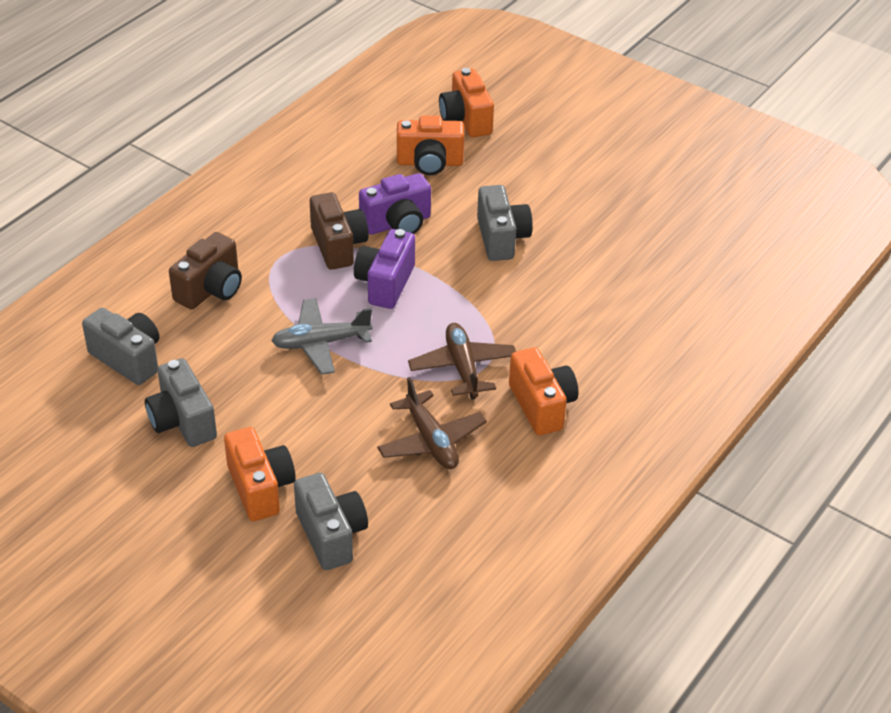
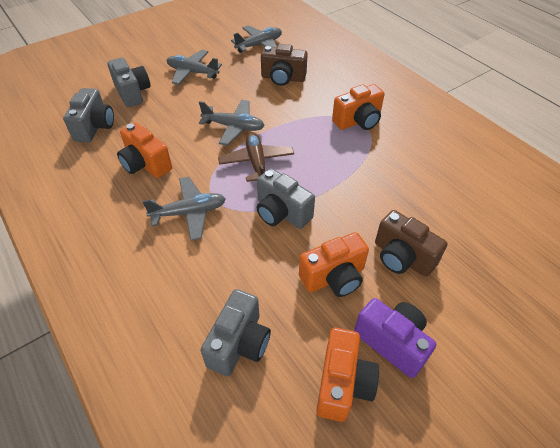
brown plane: 2 -> 1
grey plane: 1 -> 4
purple camera: 2 -> 1

